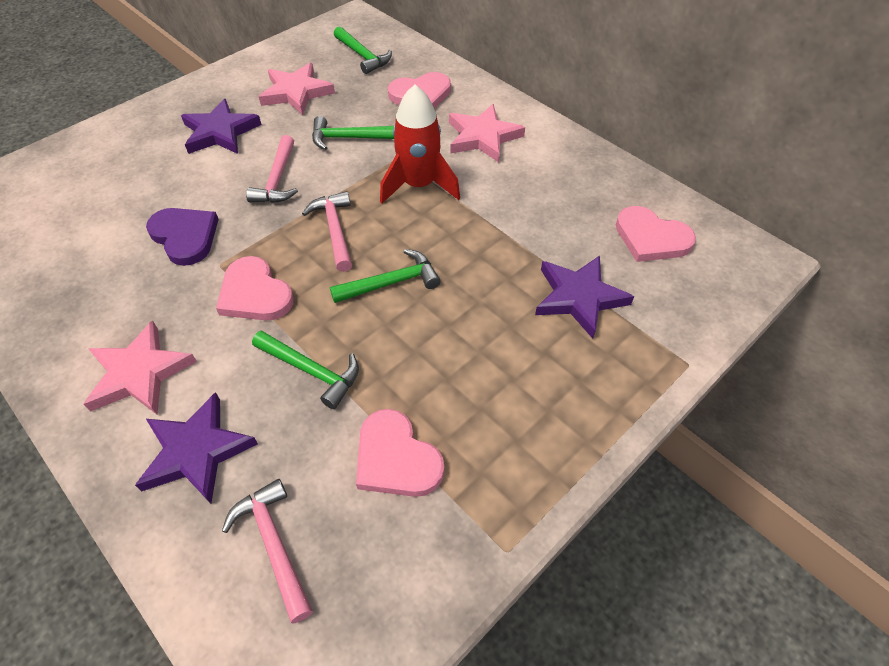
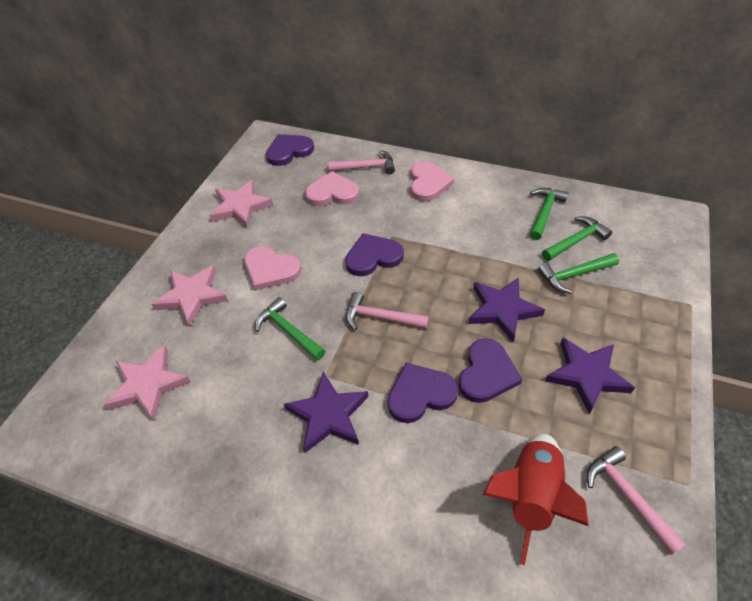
pink heart: 4 -> 3
purple heart: 1 -> 4

